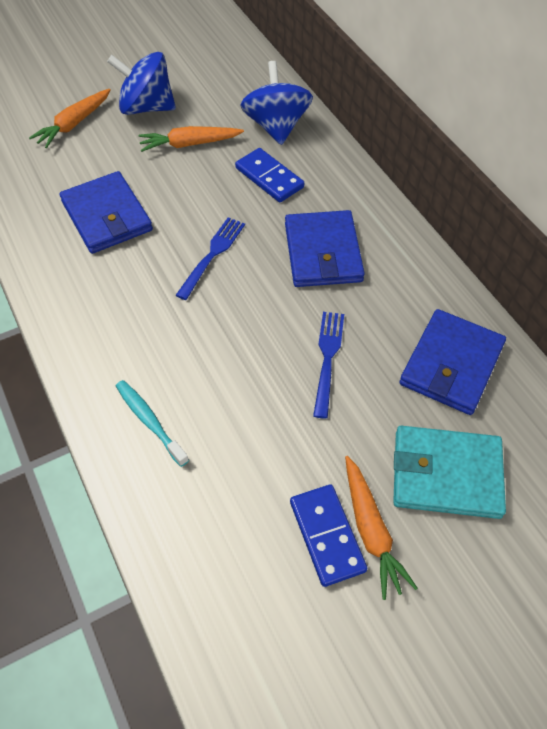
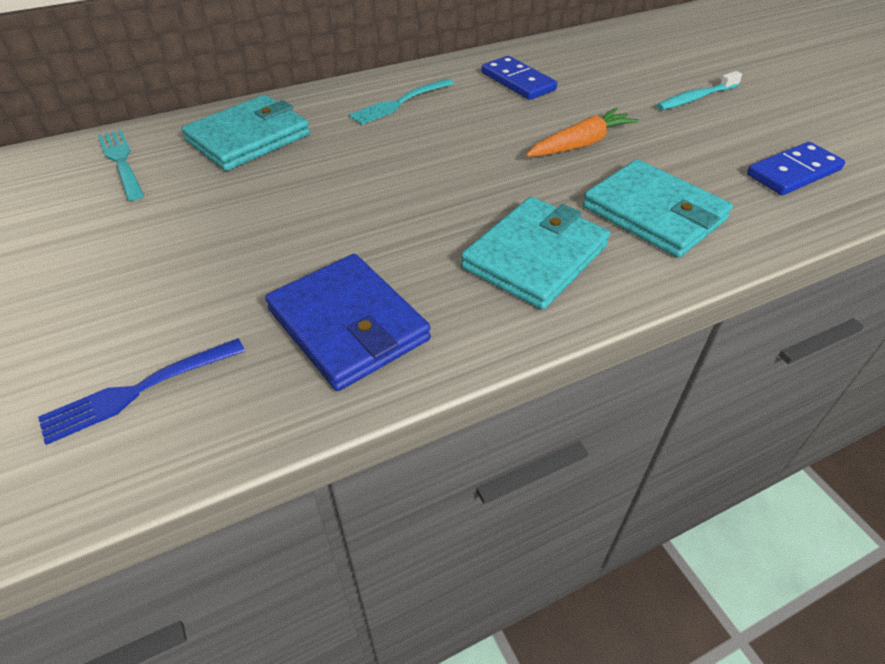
blue fork: 2 -> 1
blue spinning top: 2 -> 0
blue wallet: 3 -> 1
orange carrot: 3 -> 1
turquoise fork: 0 -> 2
turquoise wallet: 1 -> 3

